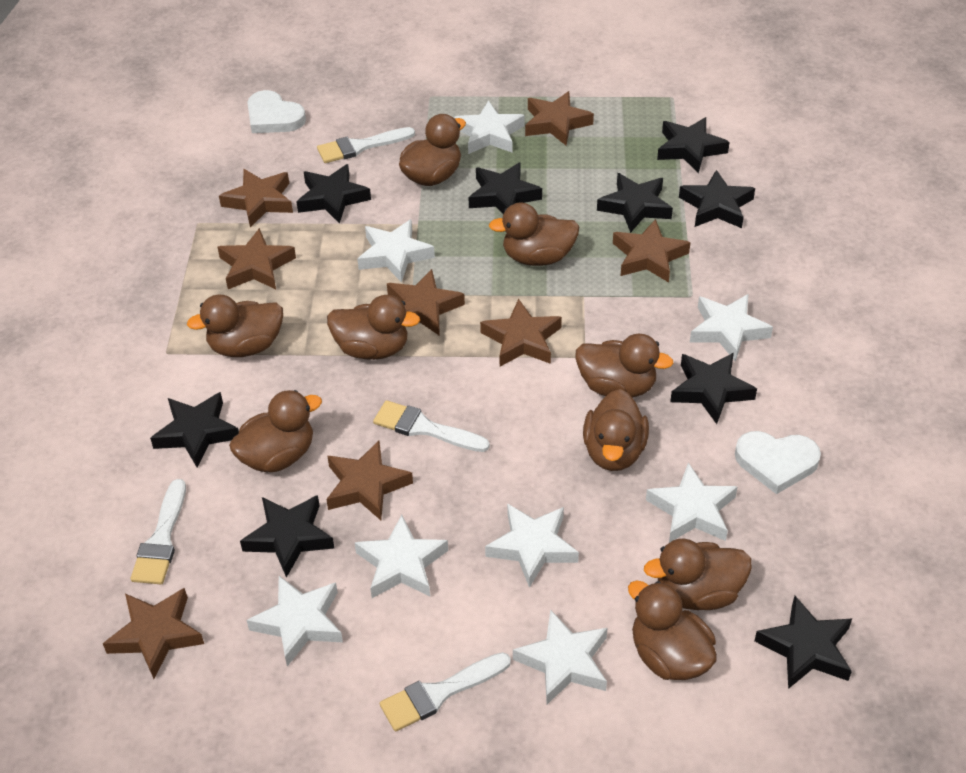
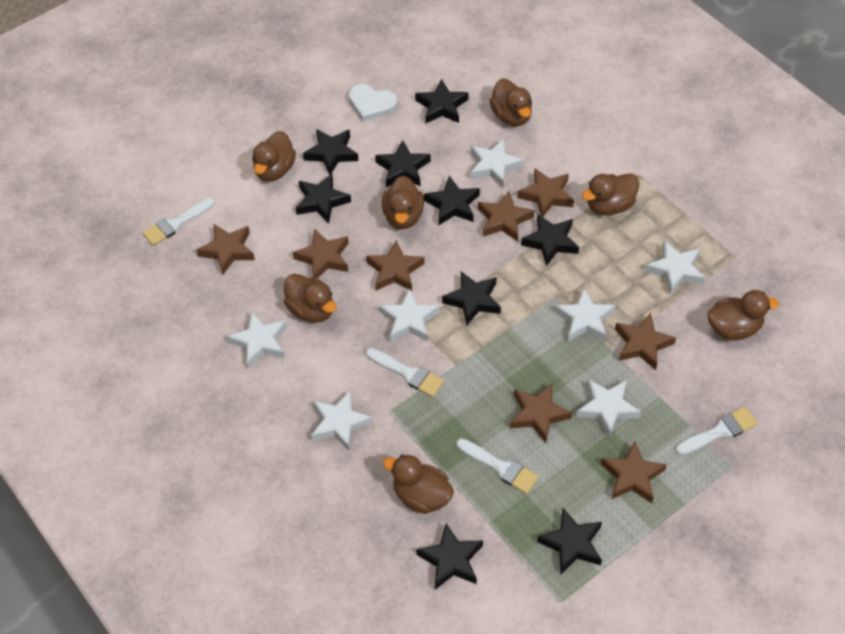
brown duck: 9 -> 7
white heart: 2 -> 1
white star: 8 -> 7

